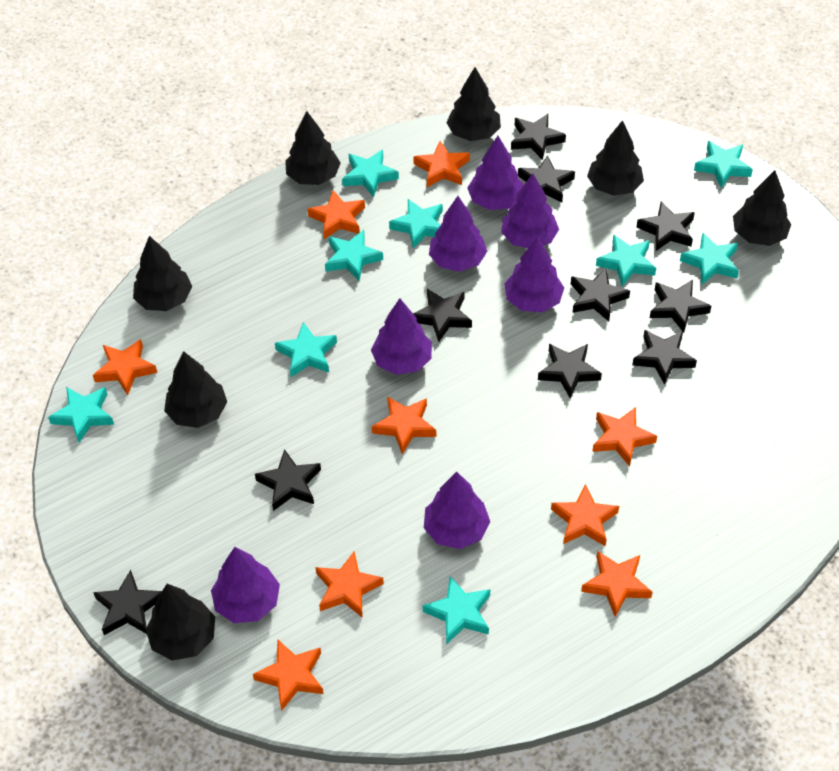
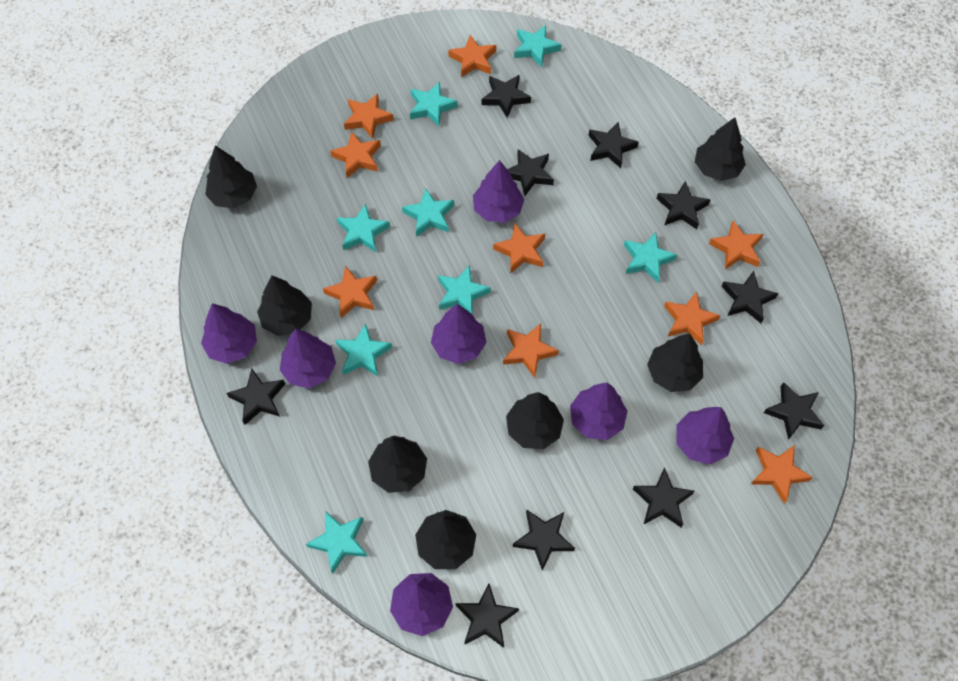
turquoise star: 9 -> 8

